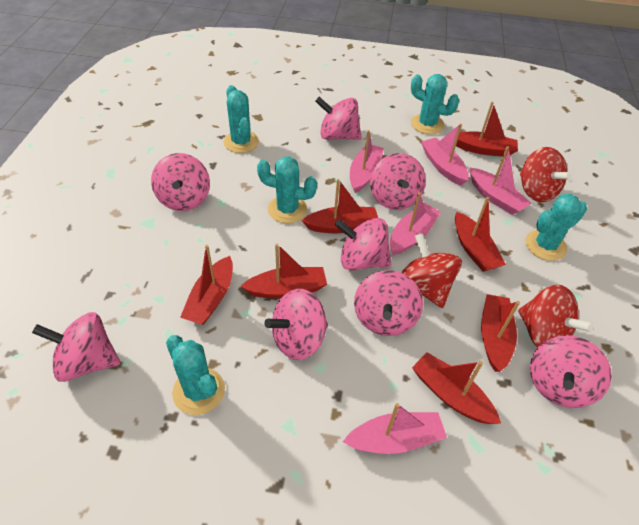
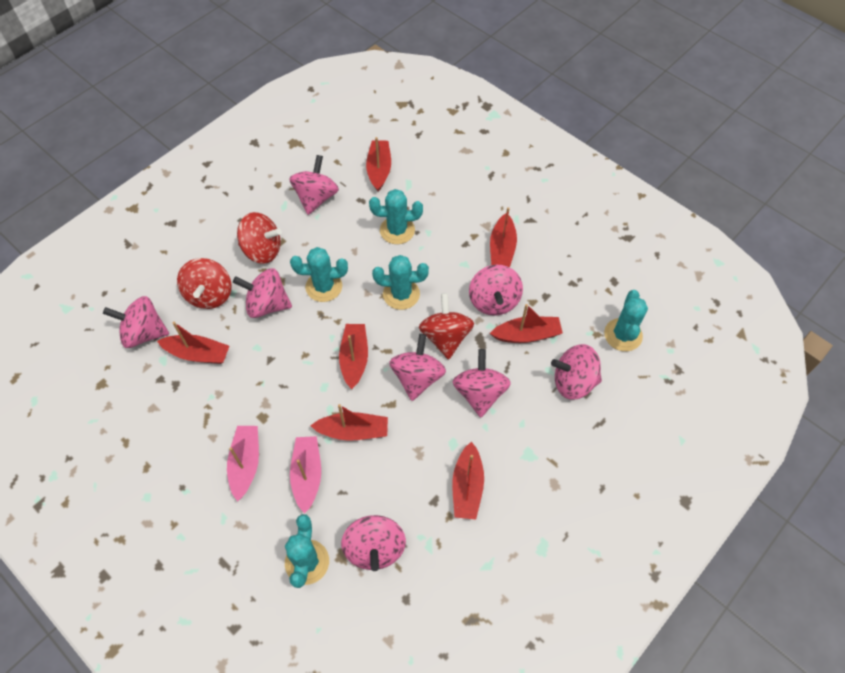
pink boat: 5 -> 2

